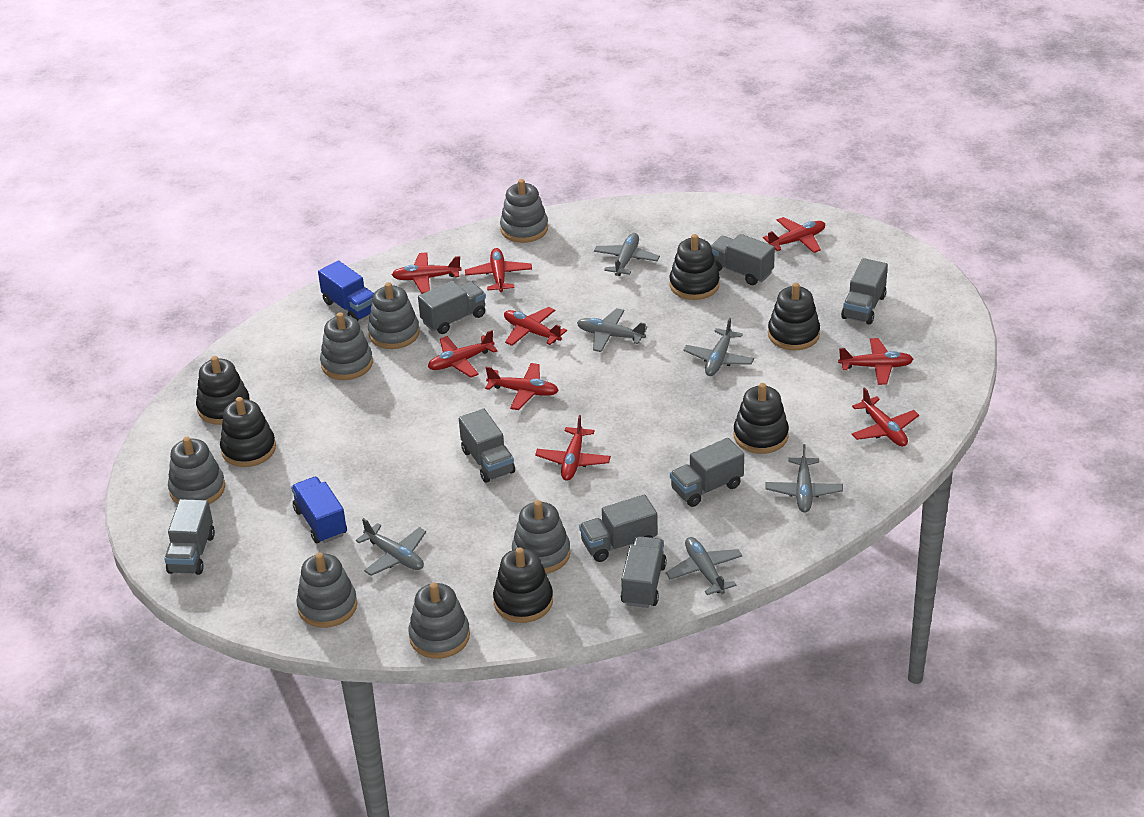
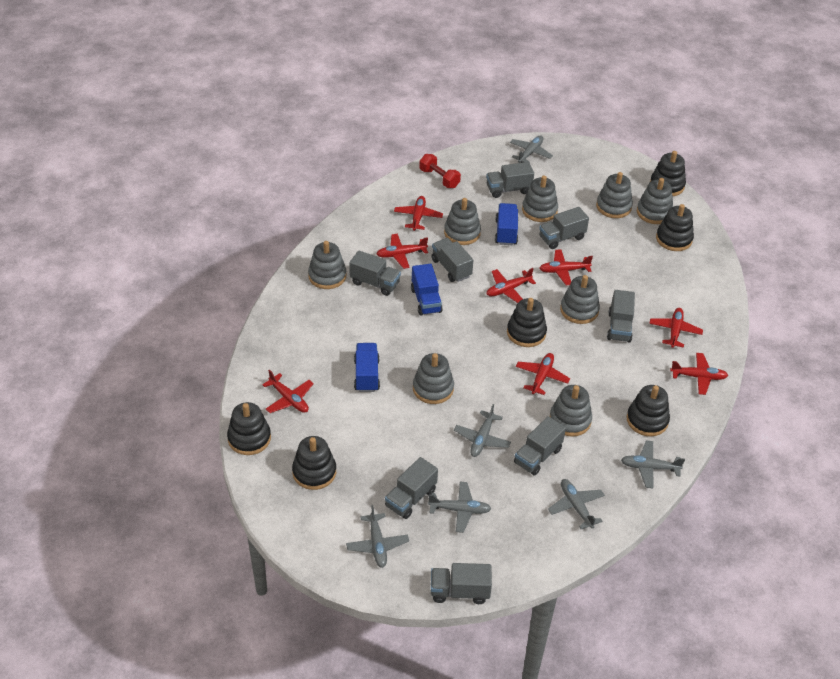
blue truck: 2 -> 3
grey stacking toy: 7 -> 8
red dumbbell: 0 -> 1
red plane: 9 -> 8

